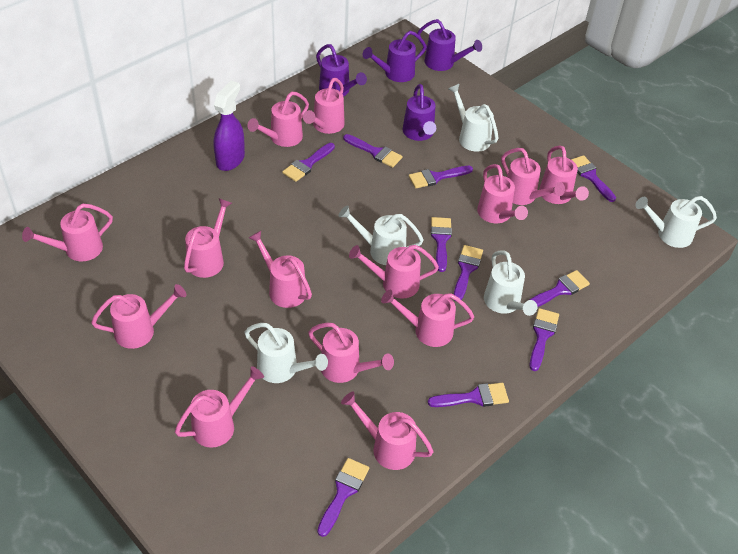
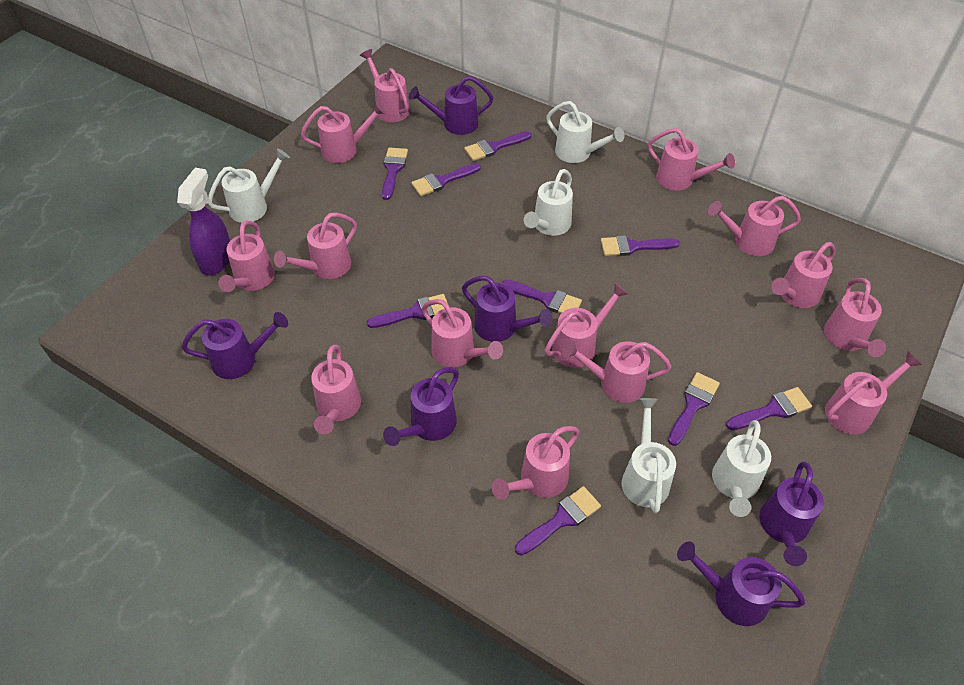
purple brush: 10 -> 9
purple watering can: 4 -> 6

